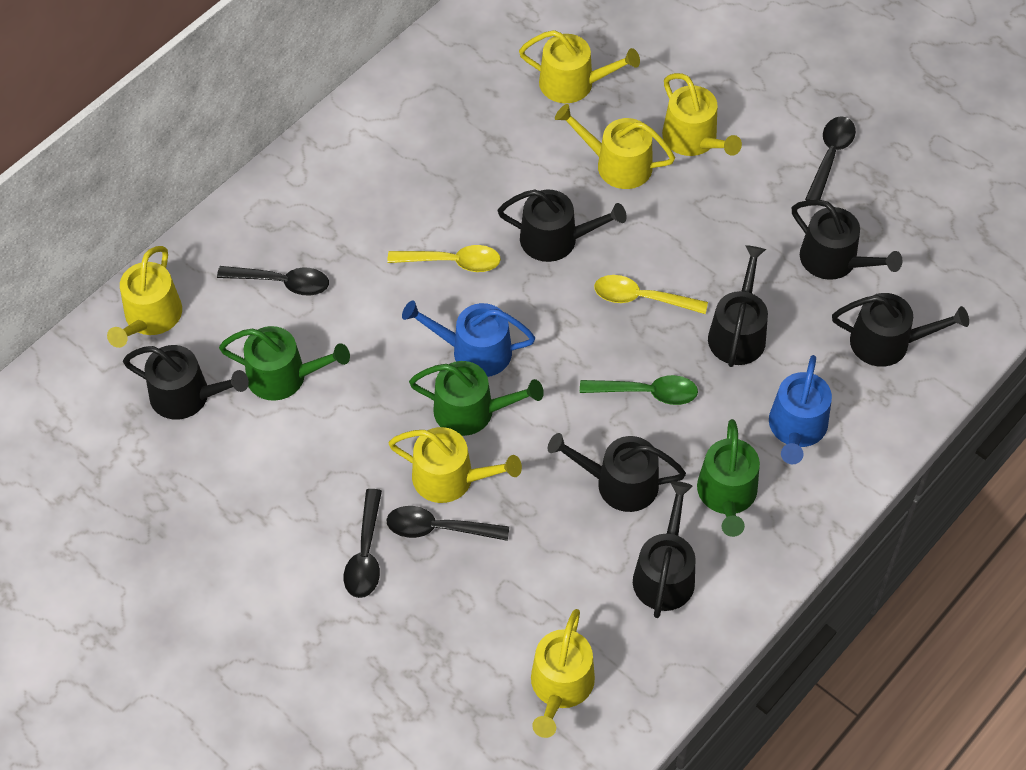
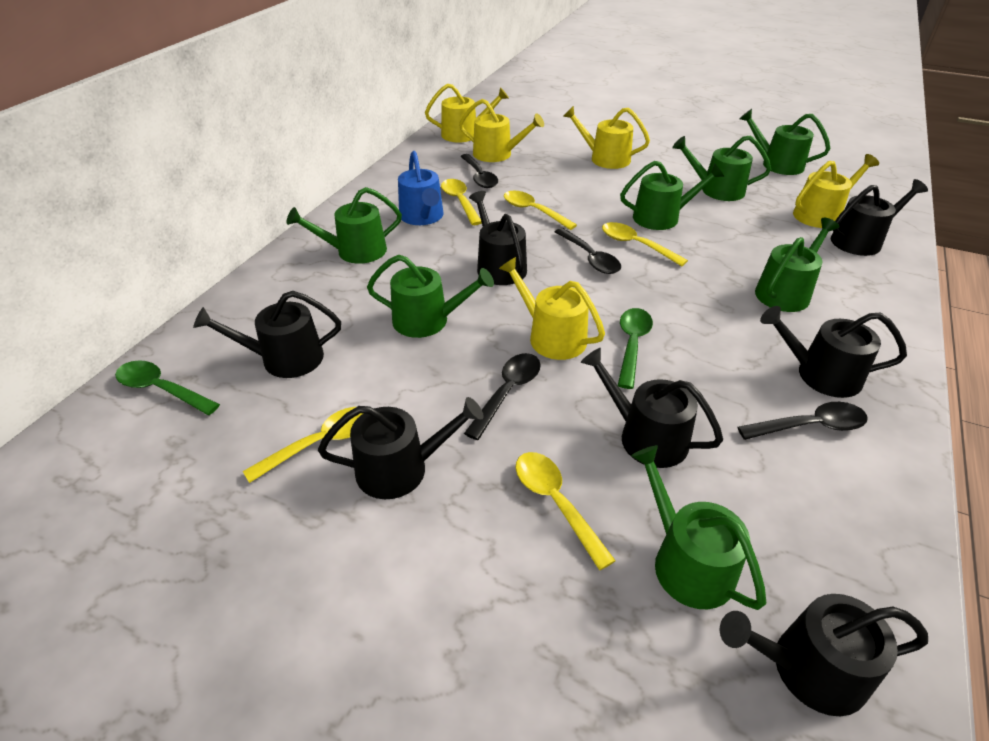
blue watering can: 2 -> 1
green spoon: 1 -> 2
green watering can: 3 -> 7
yellow spoon: 2 -> 5
yellow watering can: 6 -> 5

